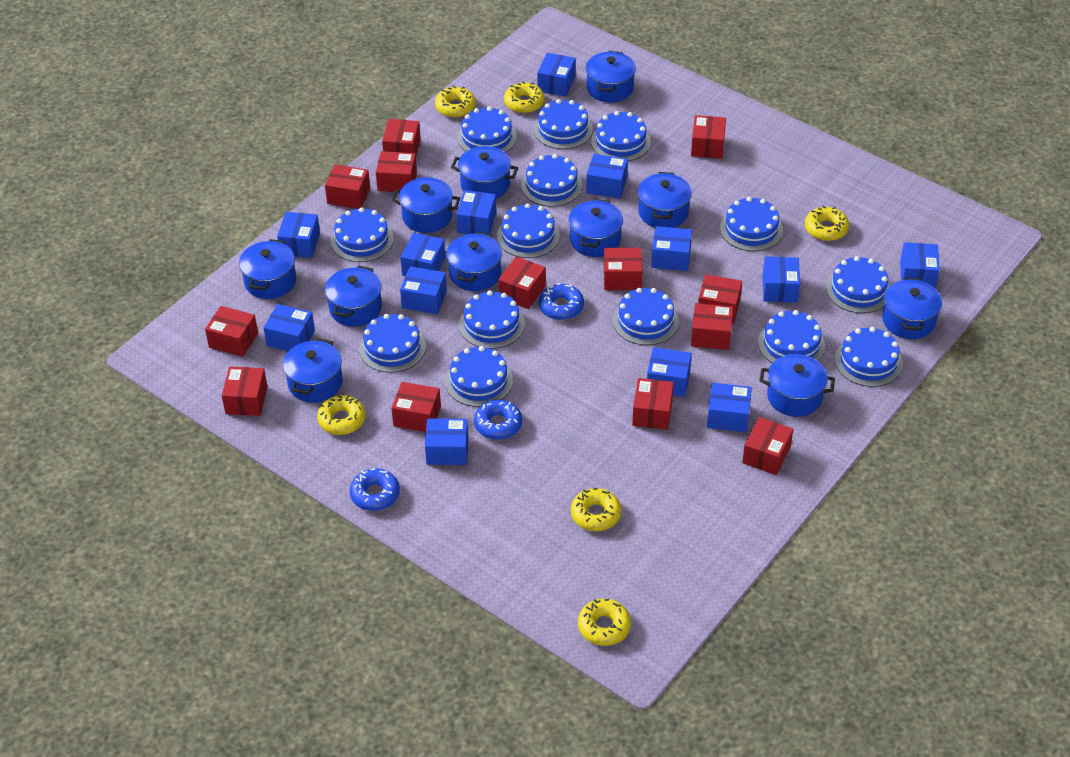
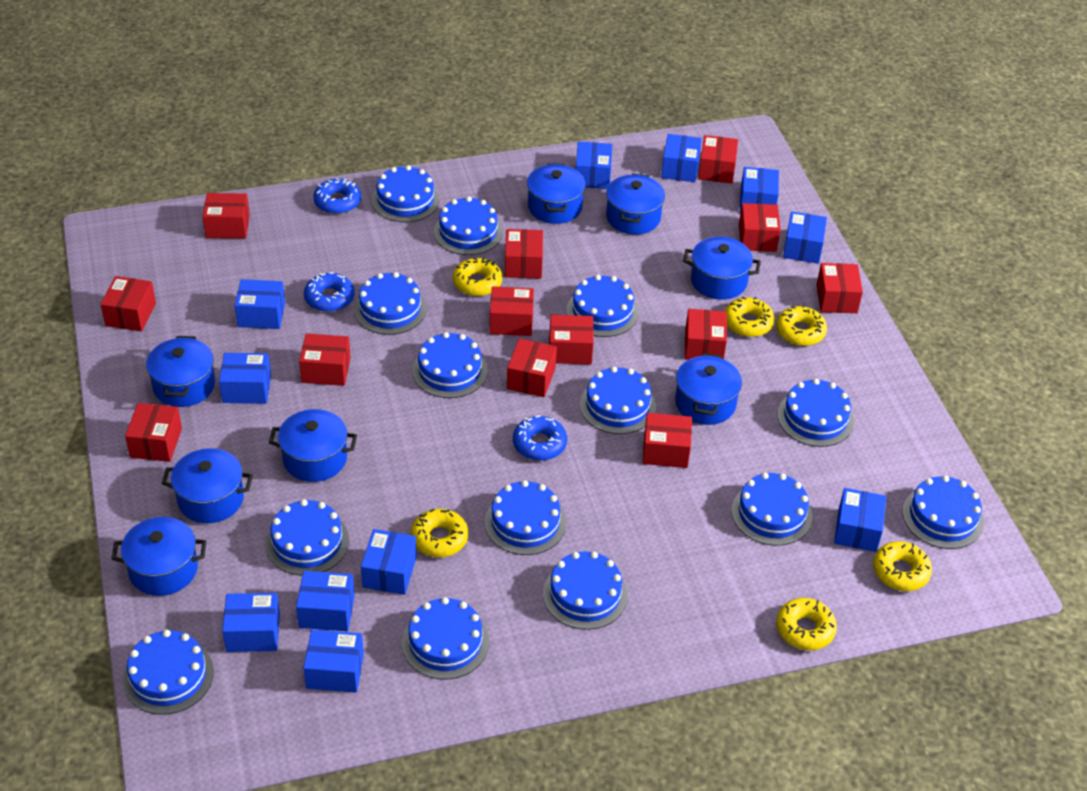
blue box: 13 -> 11
blue pot: 11 -> 8

